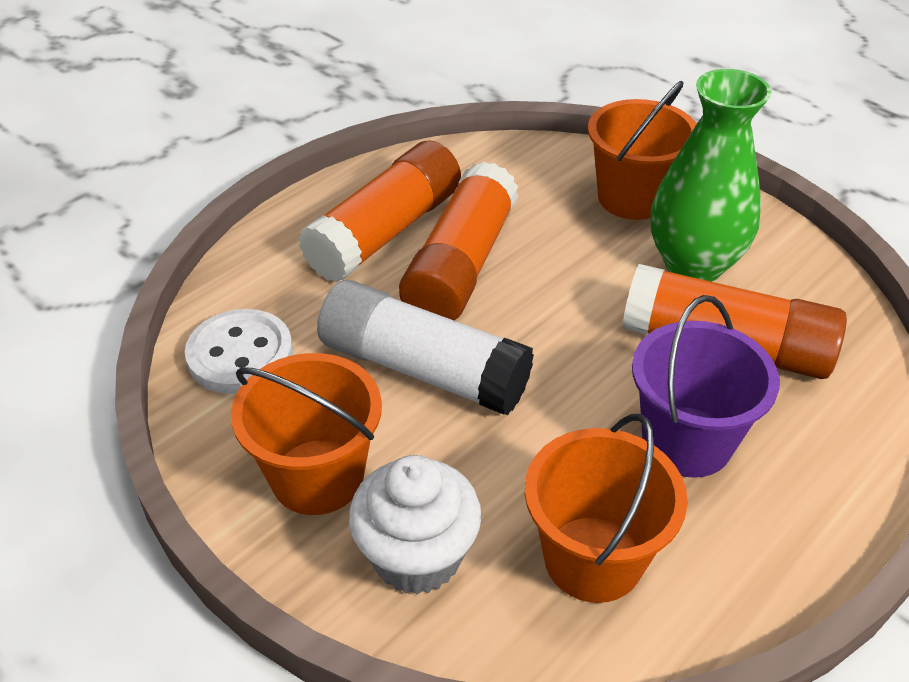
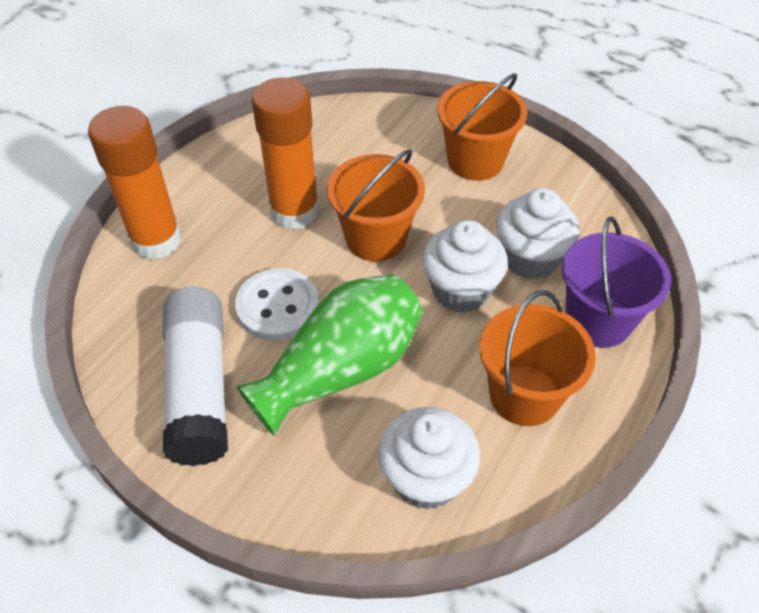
orange glue stick: 3 -> 2
white cupcake: 1 -> 3

